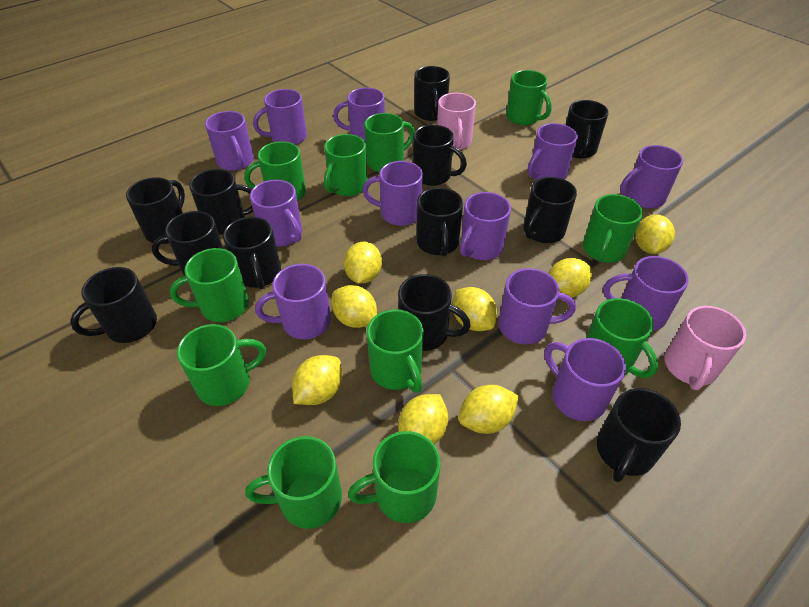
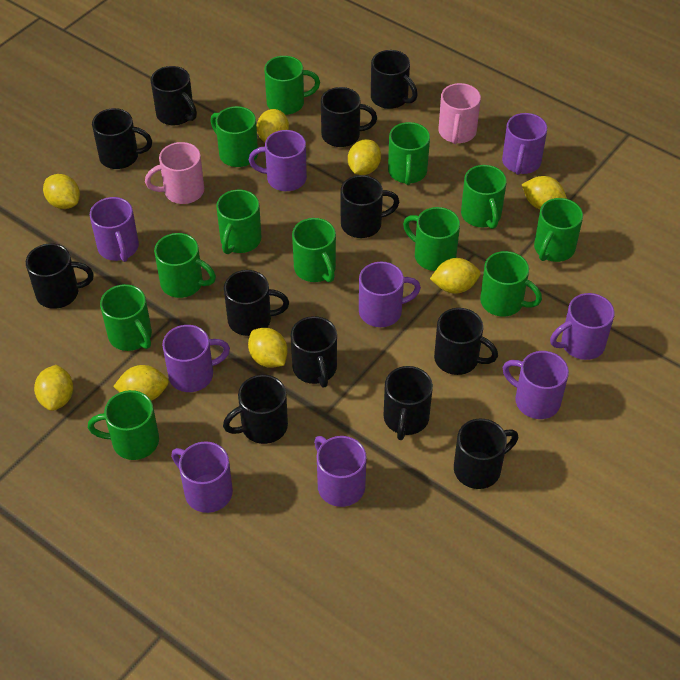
green mug: 11 -> 12
purple mug: 12 -> 9

